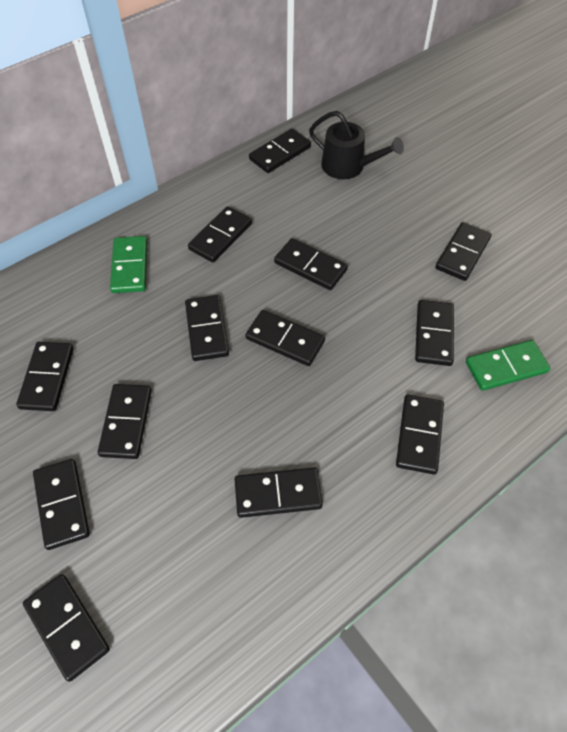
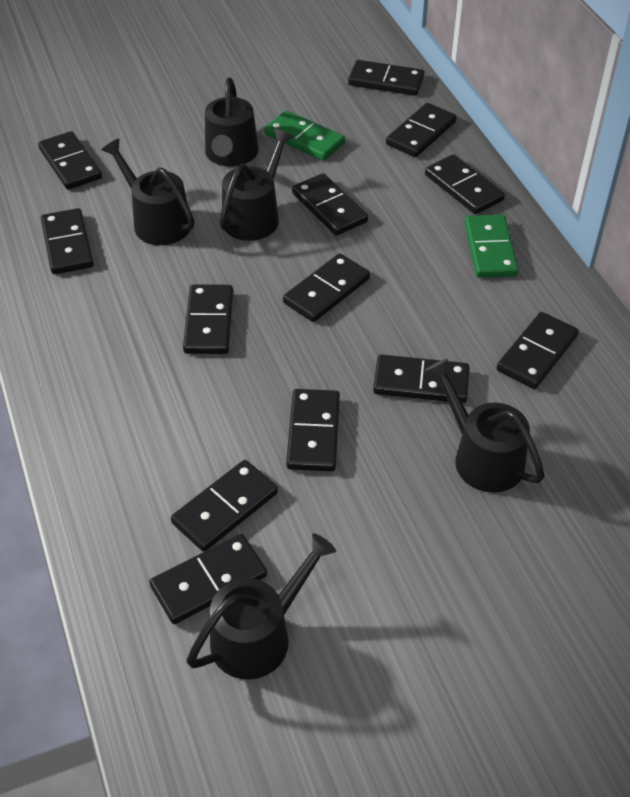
black watering can: 1 -> 5

